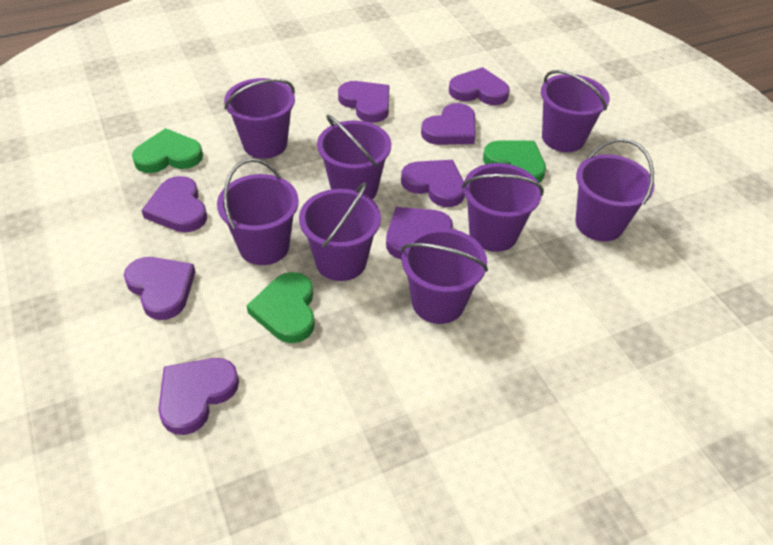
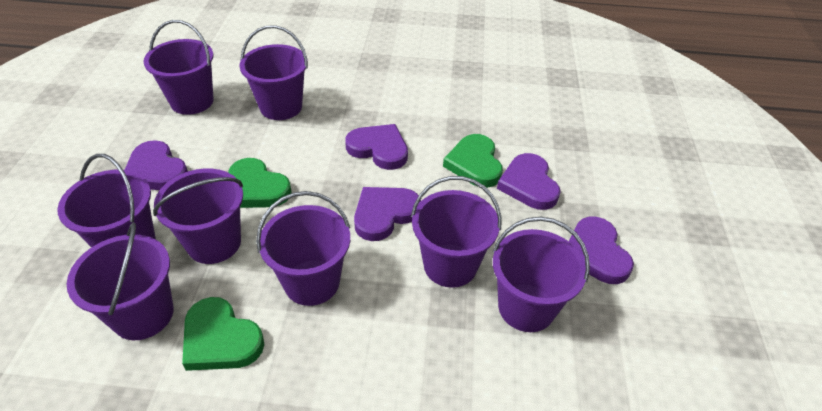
purple heart: 8 -> 5

